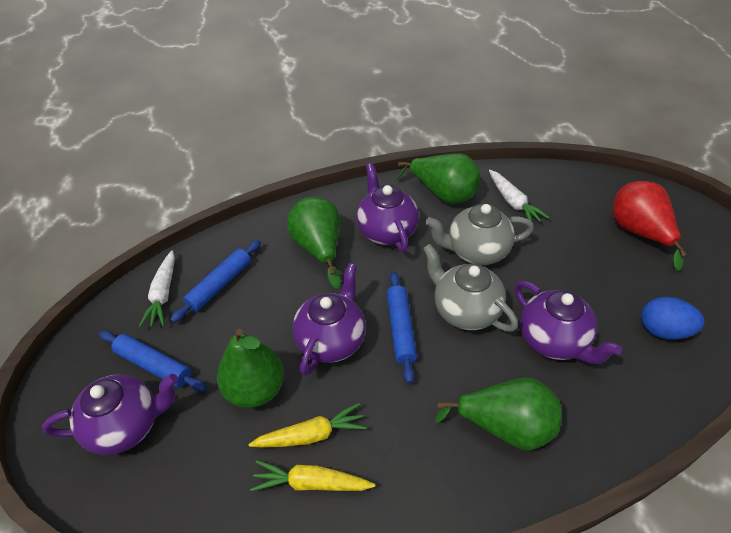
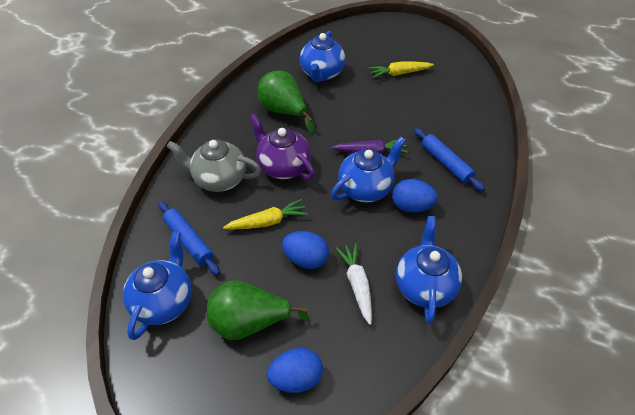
blue egg: 1 -> 3
blue rolling pin: 3 -> 2
blue teapot: 0 -> 4
green pear: 4 -> 2
grey teapot: 2 -> 1
purple carrot: 0 -> 1
purple teapot: 4 -> 1
red pear: 1 -> 0
white carrot: 2 -> 1

